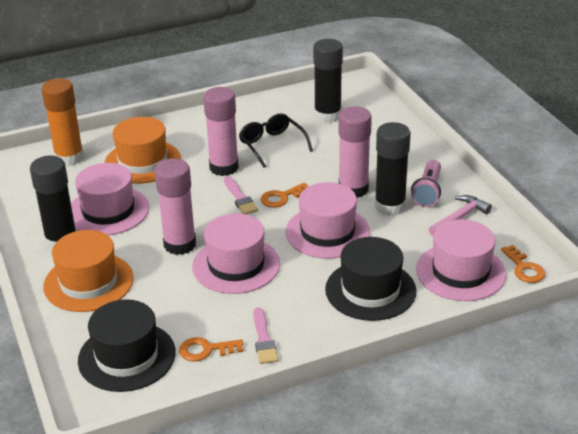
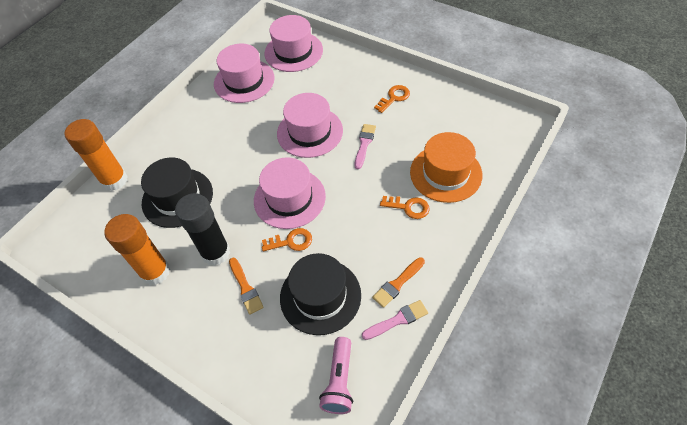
black glasses: 1 -> 0
black glue stick: 3 -> 1
orange brush: 0 -> 2
orange glue stick: 1 -> 2
orange hat: 2 -> 1
pink glue stick: 3 -> 0
pink hammer: 1 -> 0

